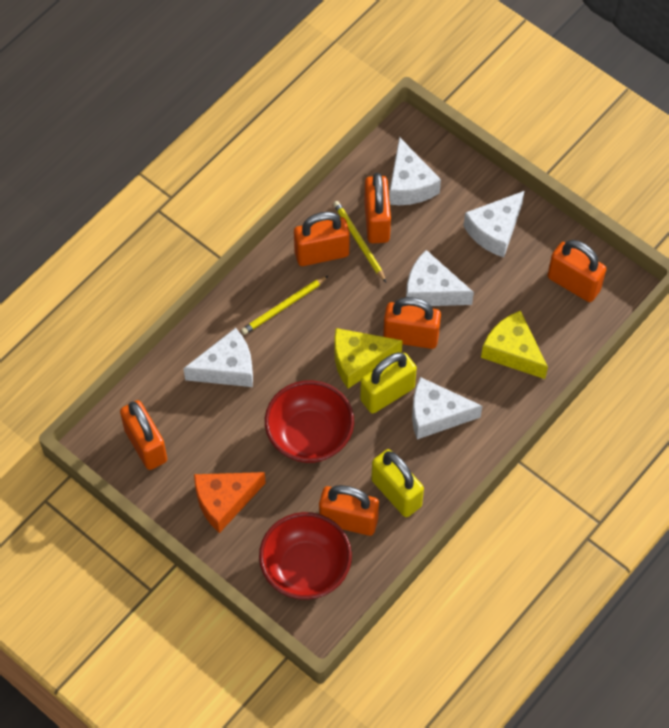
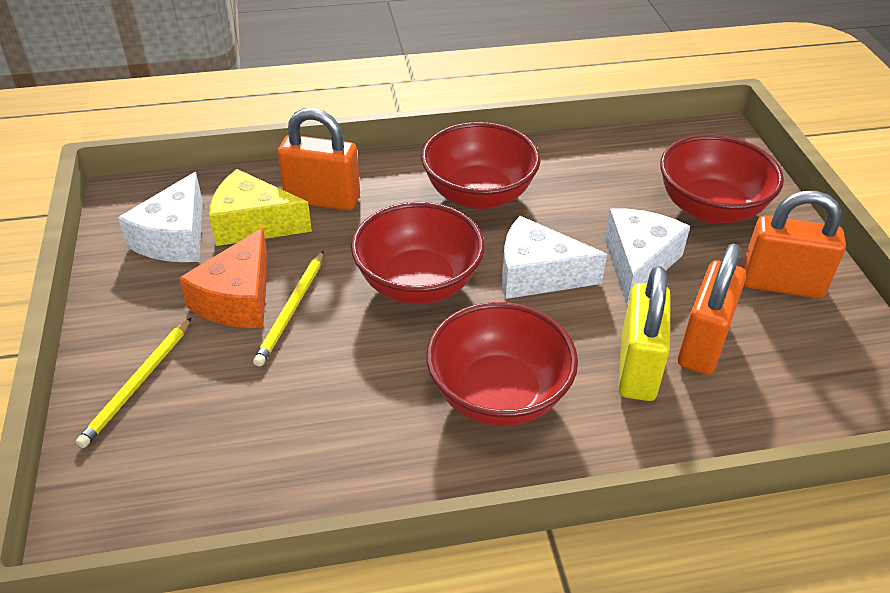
orange padlock: 6 -> 3
red bowl: 2 -> 4
white cheese: 5 -> 3
yellow cheese: 2 -> 1
yellow padlock: 2 -> 1

